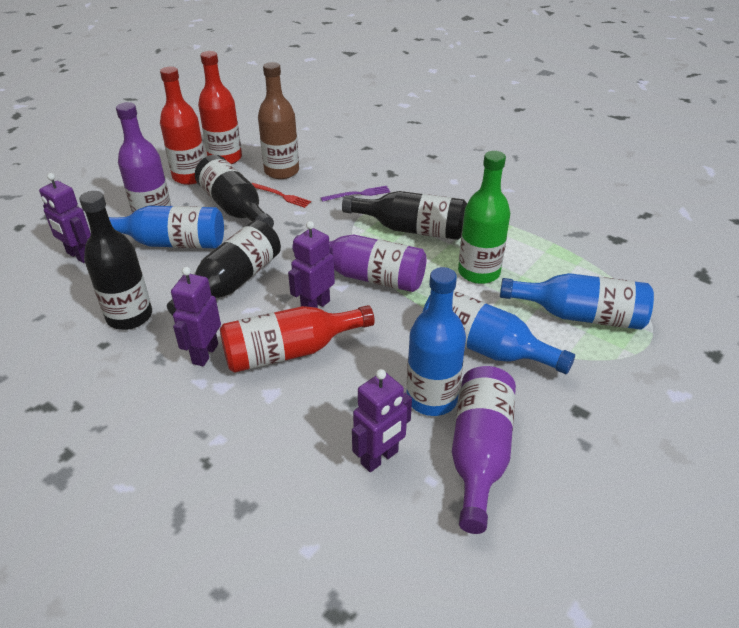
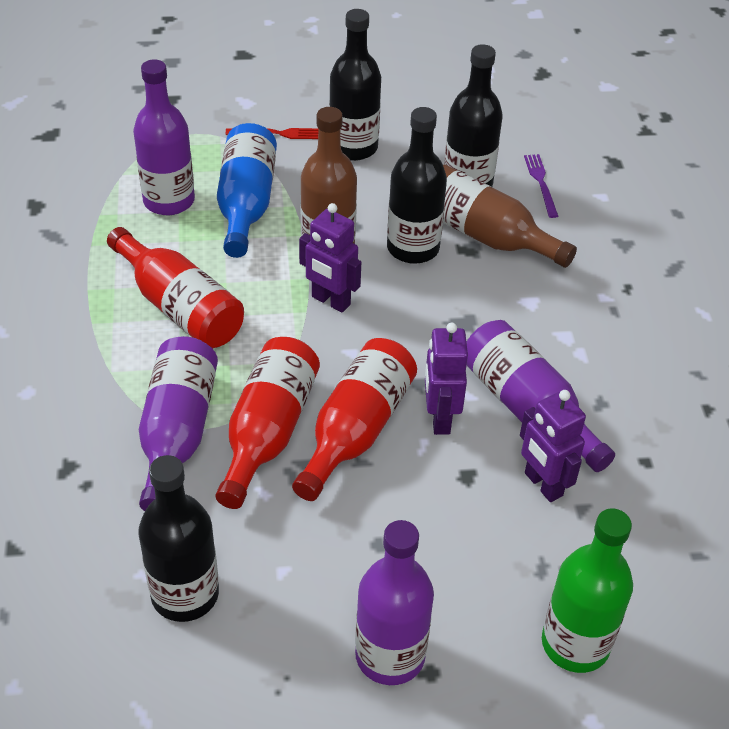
blue bottle: 4 -> 1
brown bottle: 1 -> 2
purple bottle: 3 -> 4
purple robot: 4 -> 3

